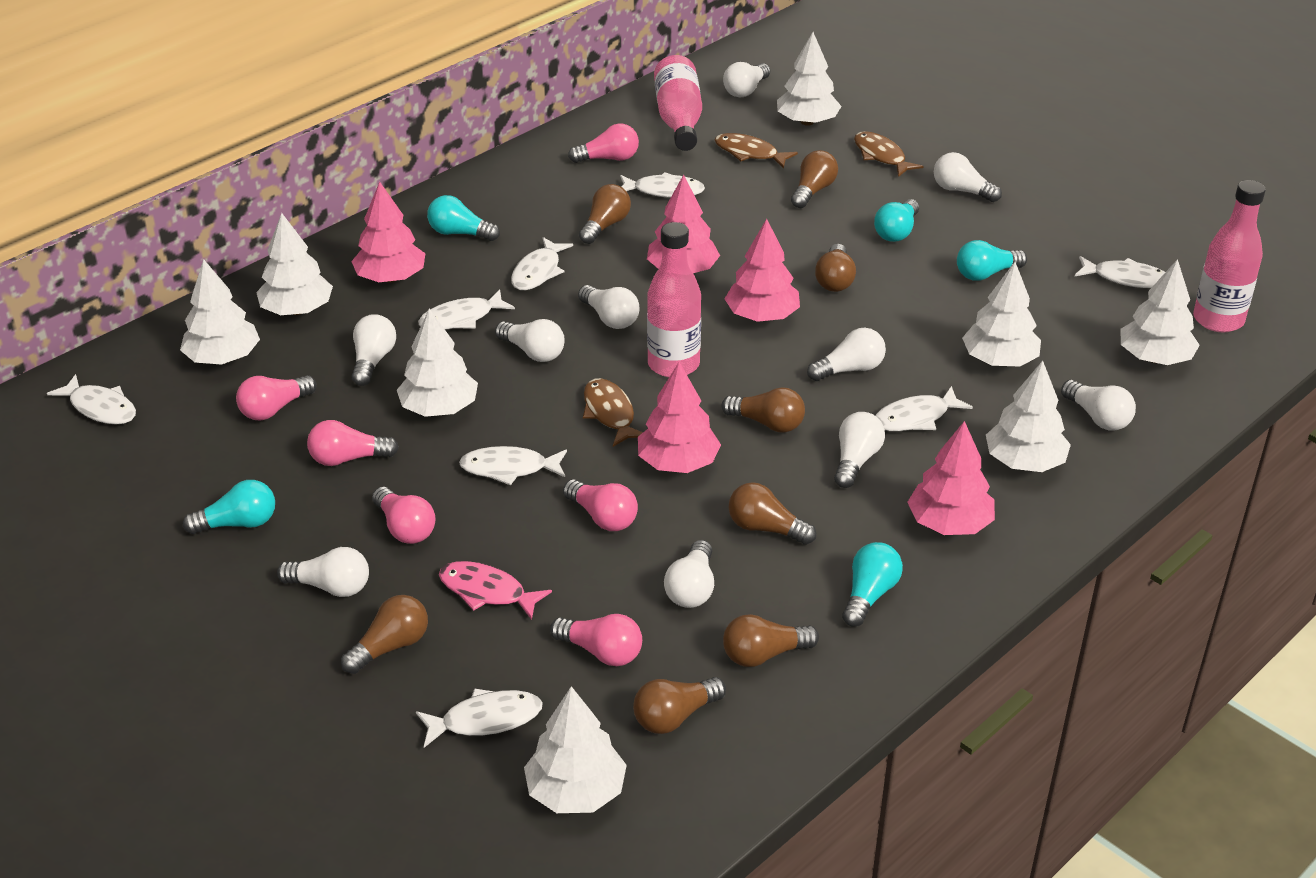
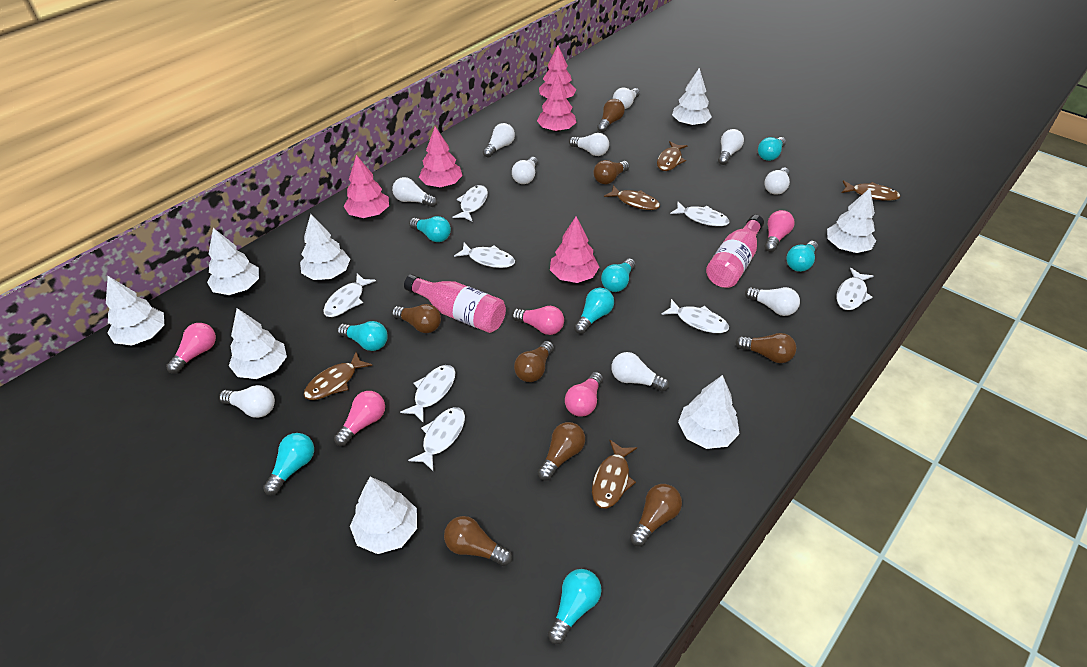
brown fish: 3 -> 5
pink bottle: 3 -> 2
pink fish: 1 -> 0
pink light bulb: 6 -> 5
turquoise light bulb: 5 -> 8

